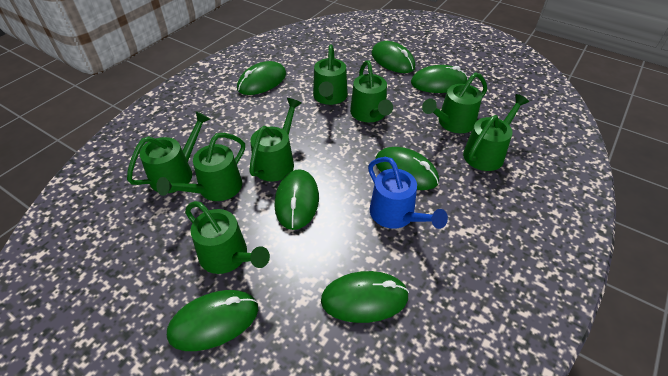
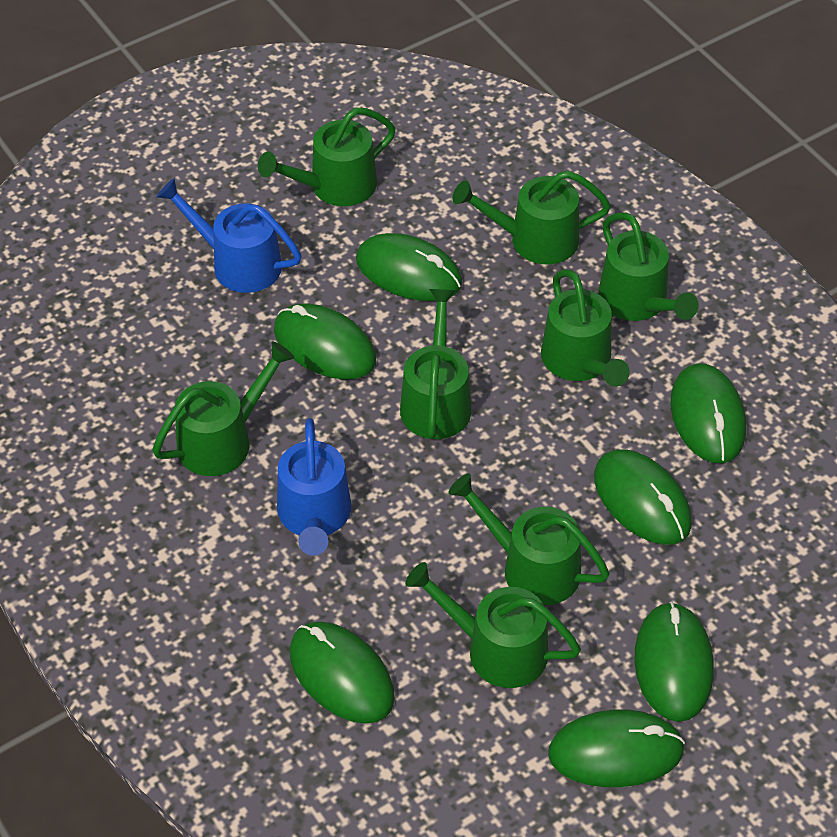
blue watering can: 1 -> 2

